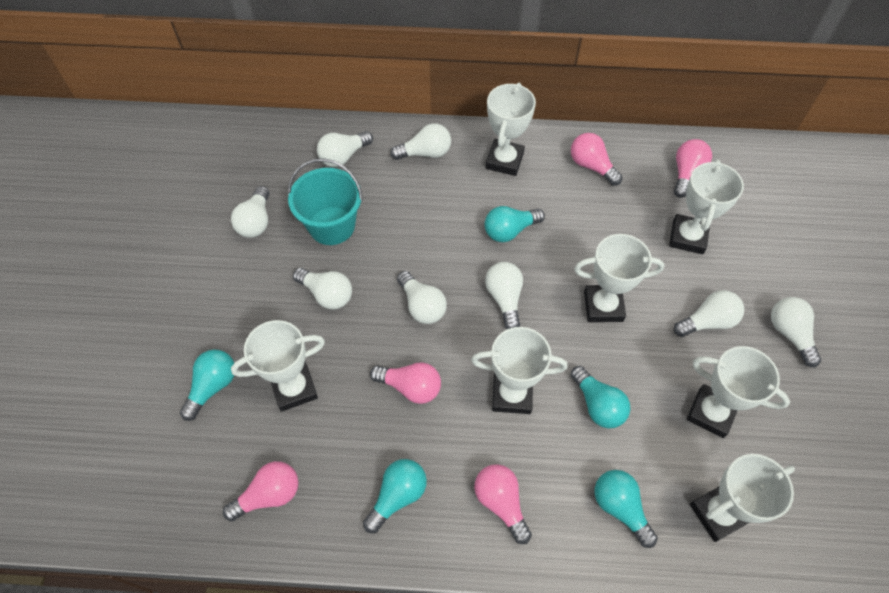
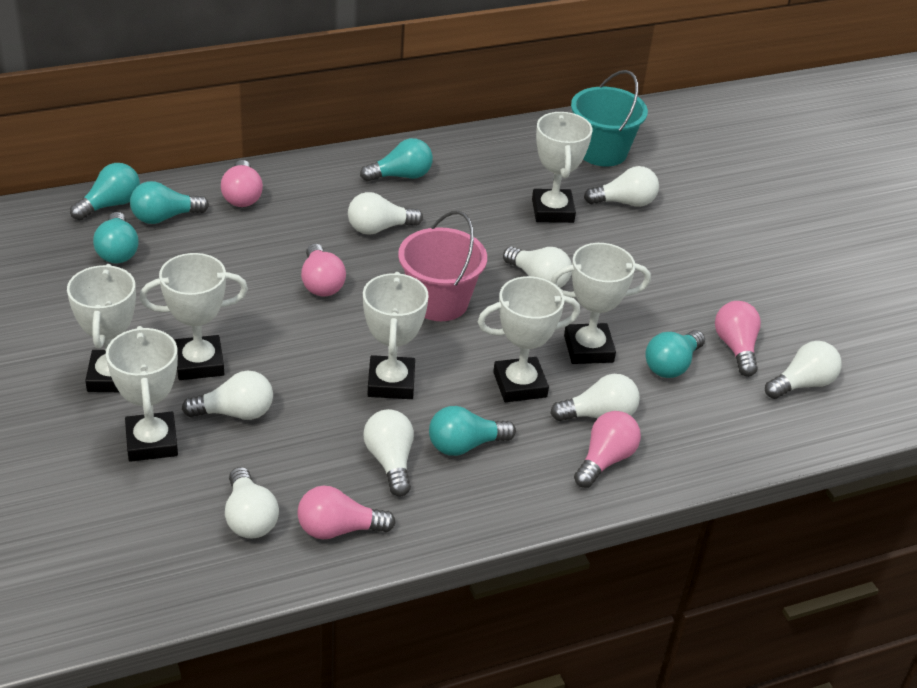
pink bucket: 0 -> 1
turquoise light bulb: 5 -> 6

